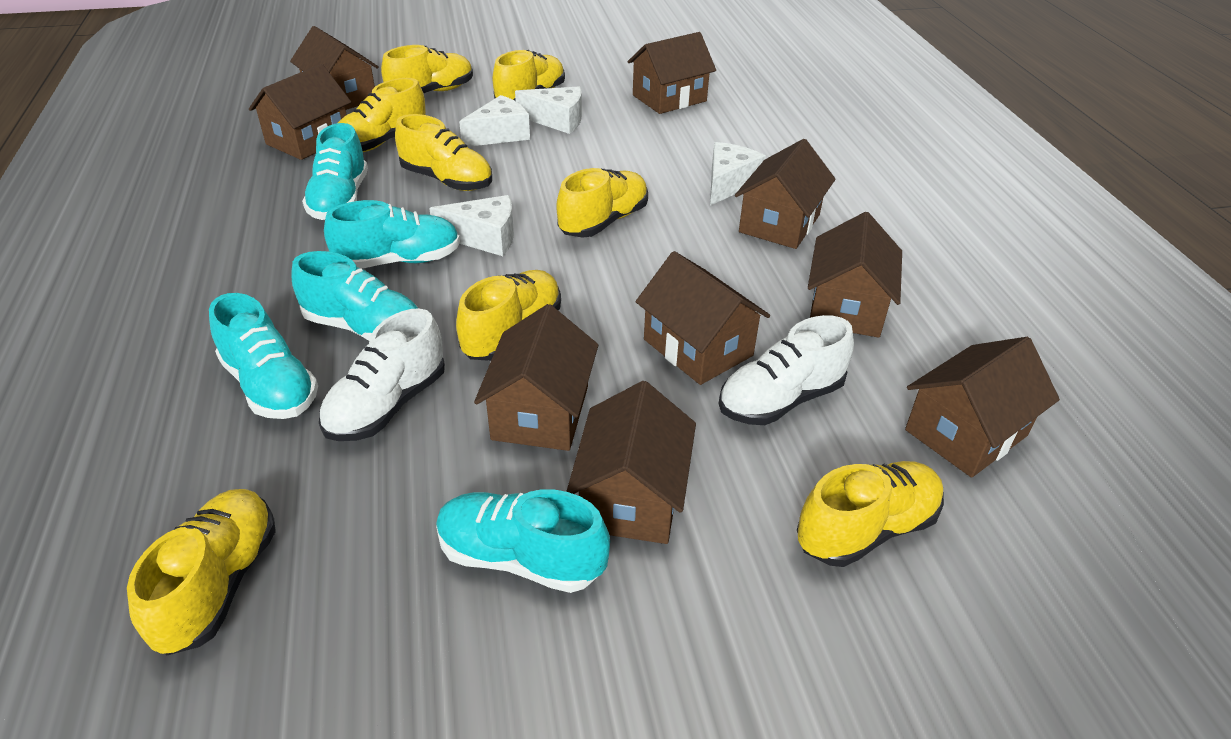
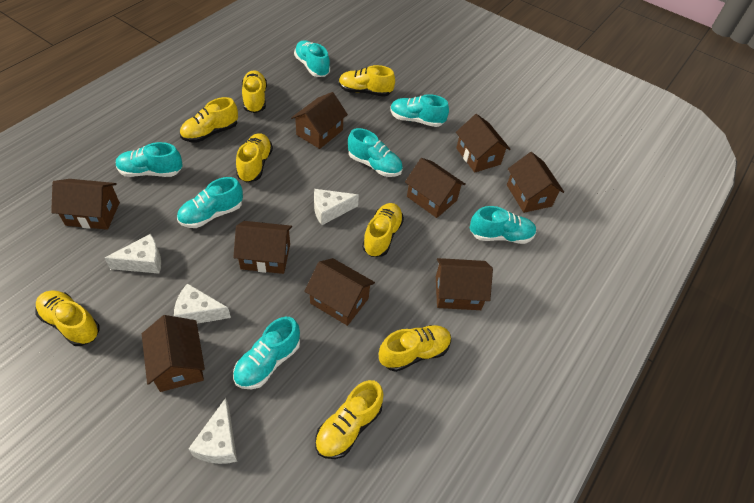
turquoise shoe: 5 -> 7
white shoe: 2 -> 0

